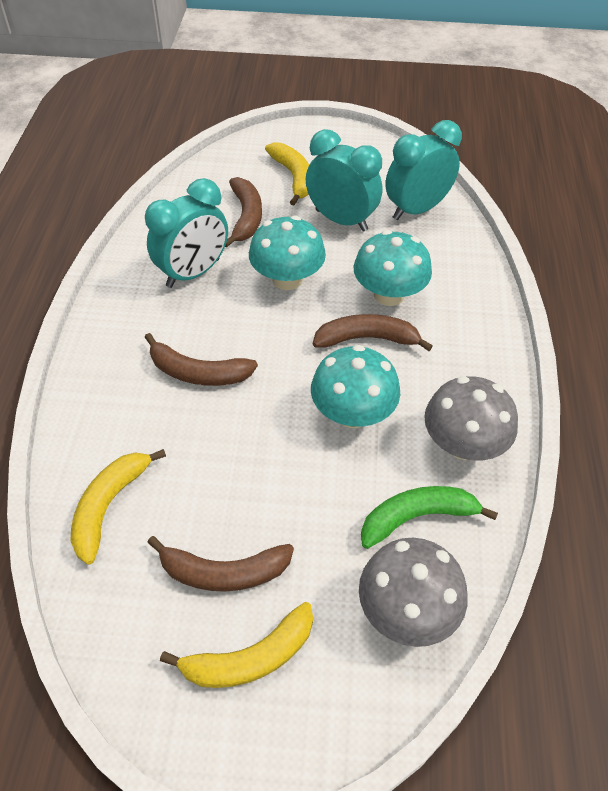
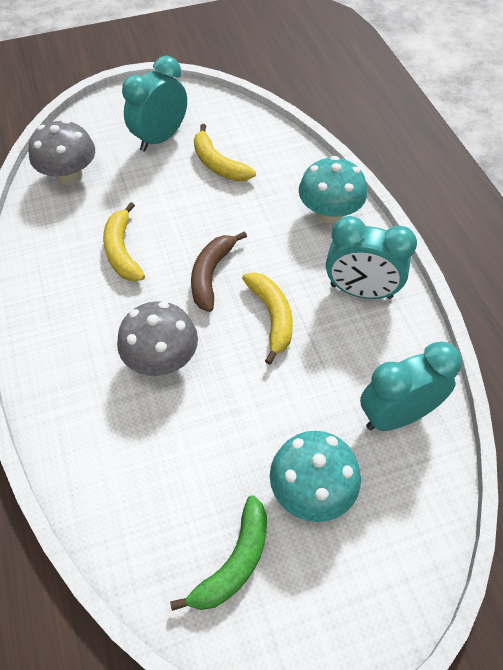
brown banana: 4 -> 1
turquoise mushroom: 3 -> 2

